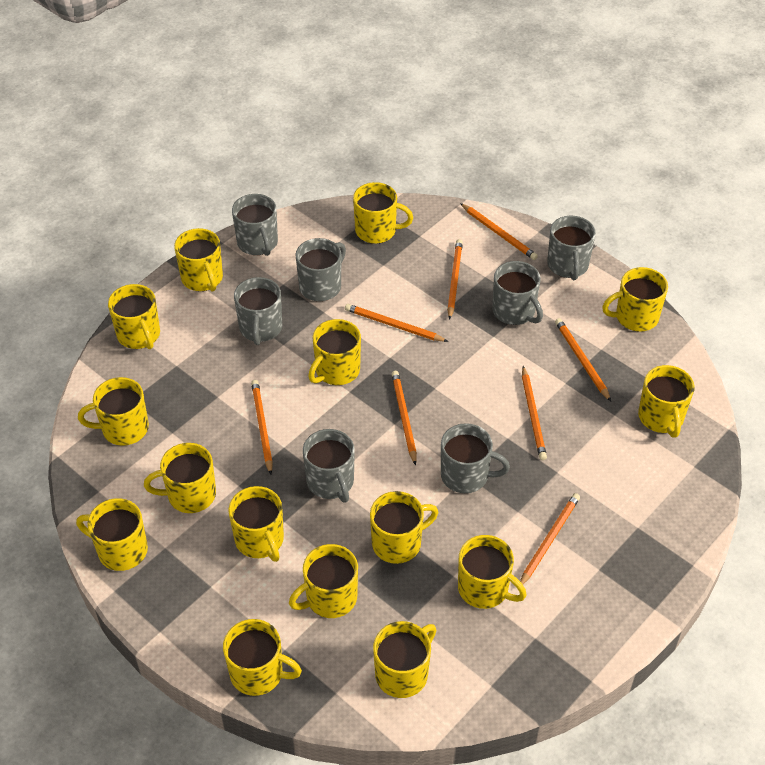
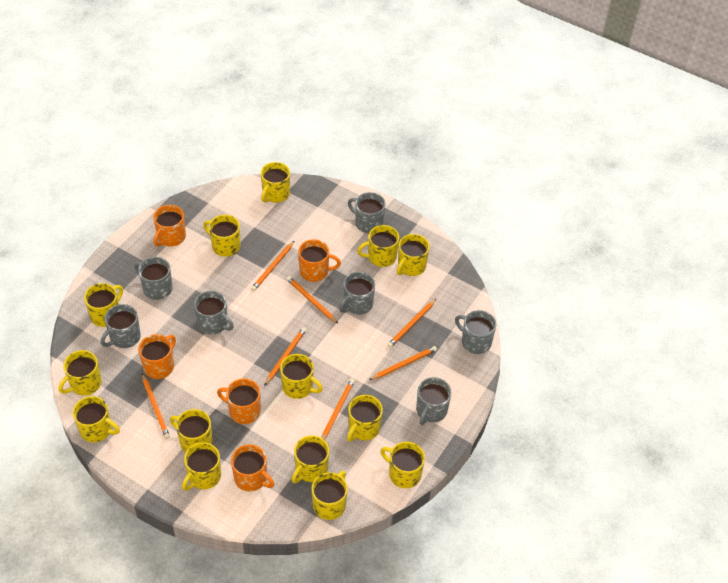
orange mug: 0 -> 5
orange pencil: 8 -> 7
yellow mug: 15 -> 14

